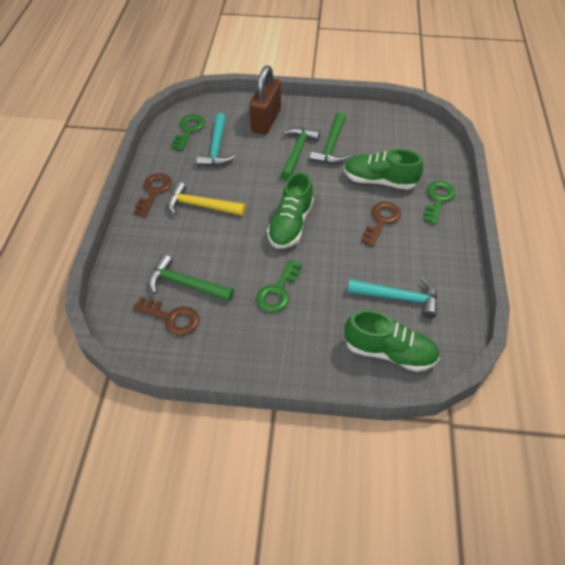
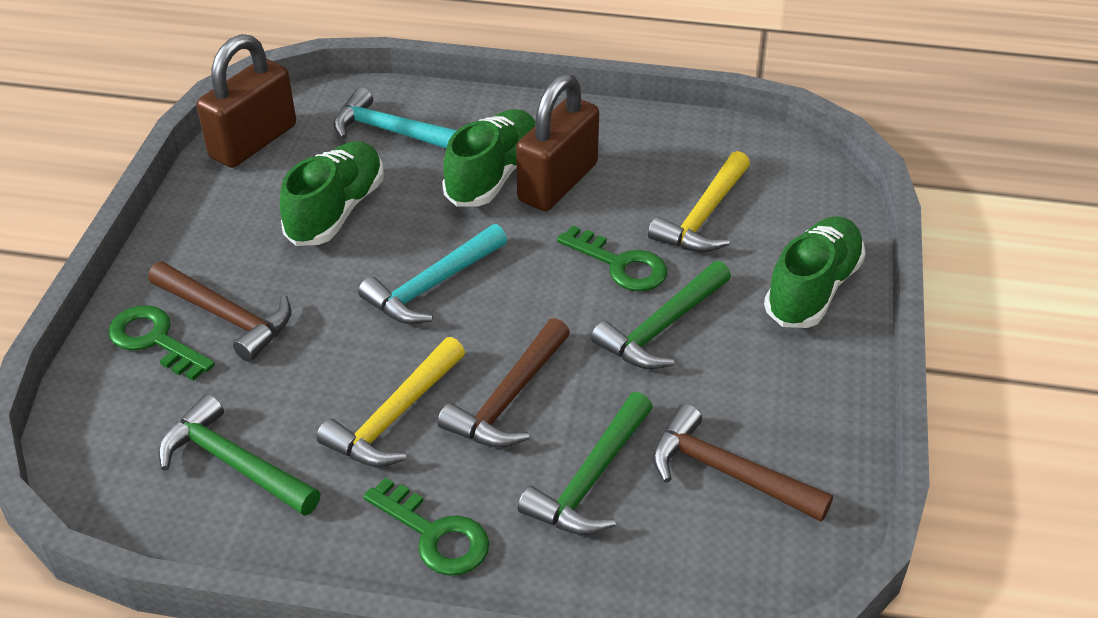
brown hammer: 0 -> 3
brown key: 3 -> 0
brown padlock: 1 -> 2
yellow hammer: 1 -> 2

